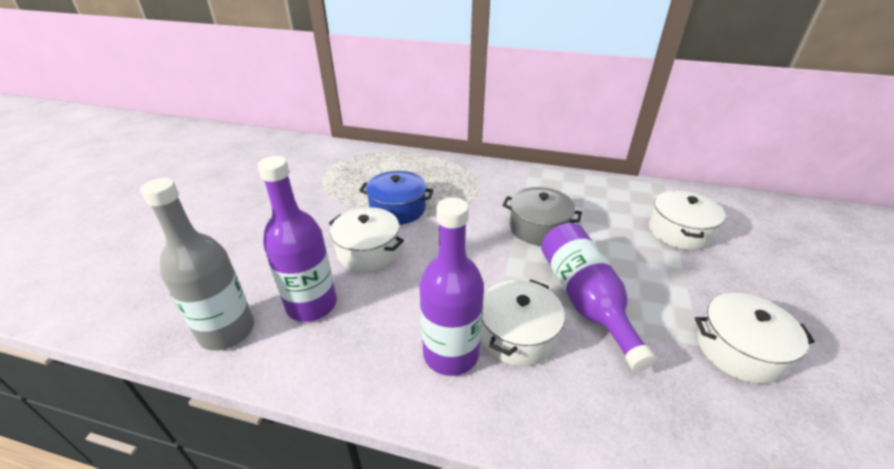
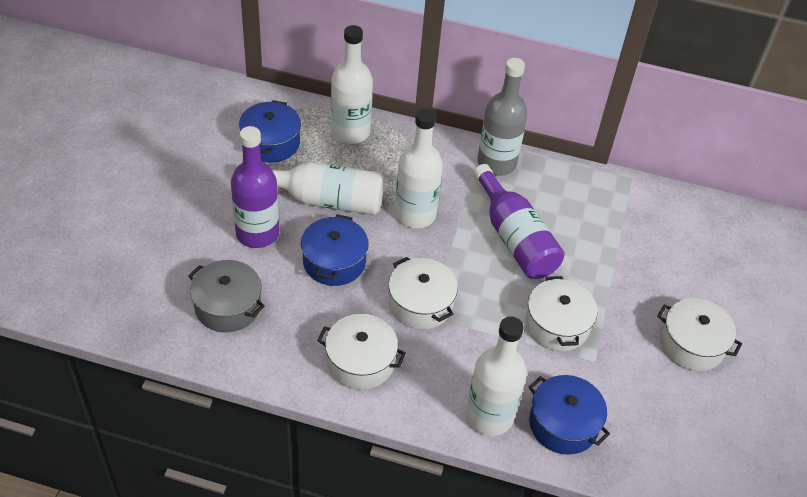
blue pot: 1 -> 3
purple bottle: 3 -> 2
white bottle: 0 -> 4

